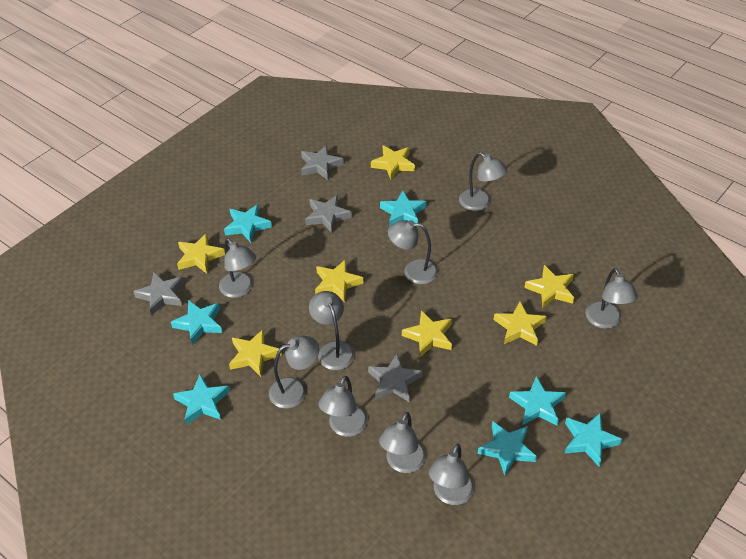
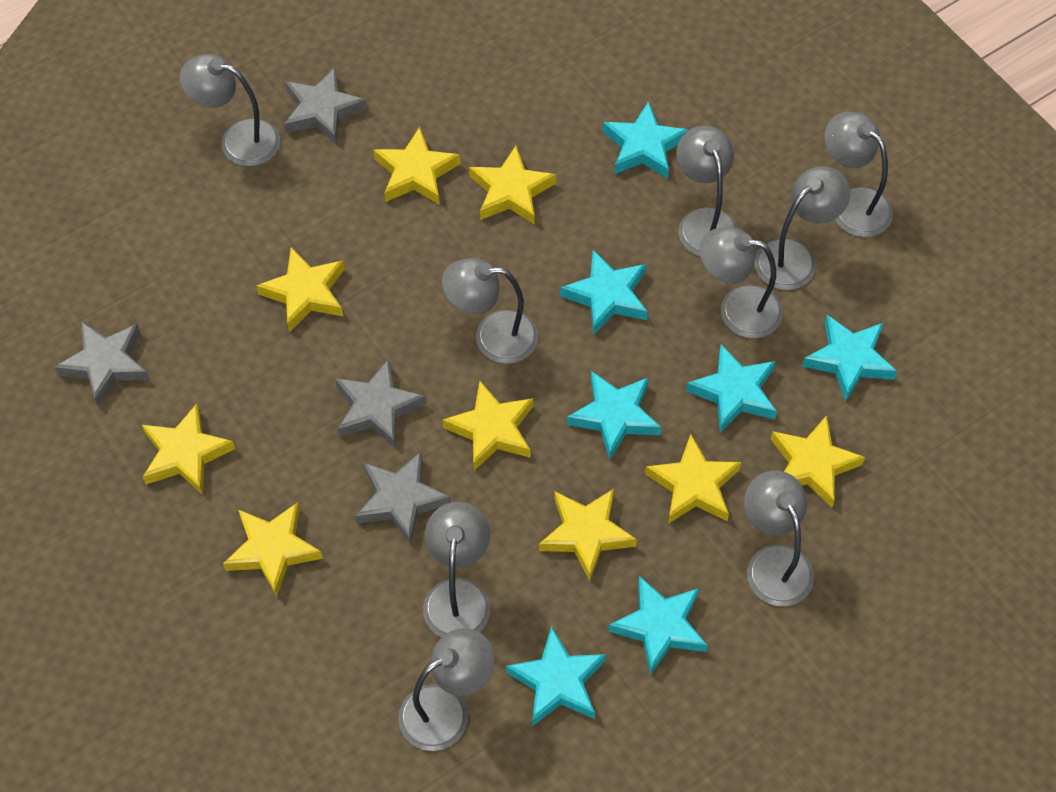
yellow star: 7 -> 9

